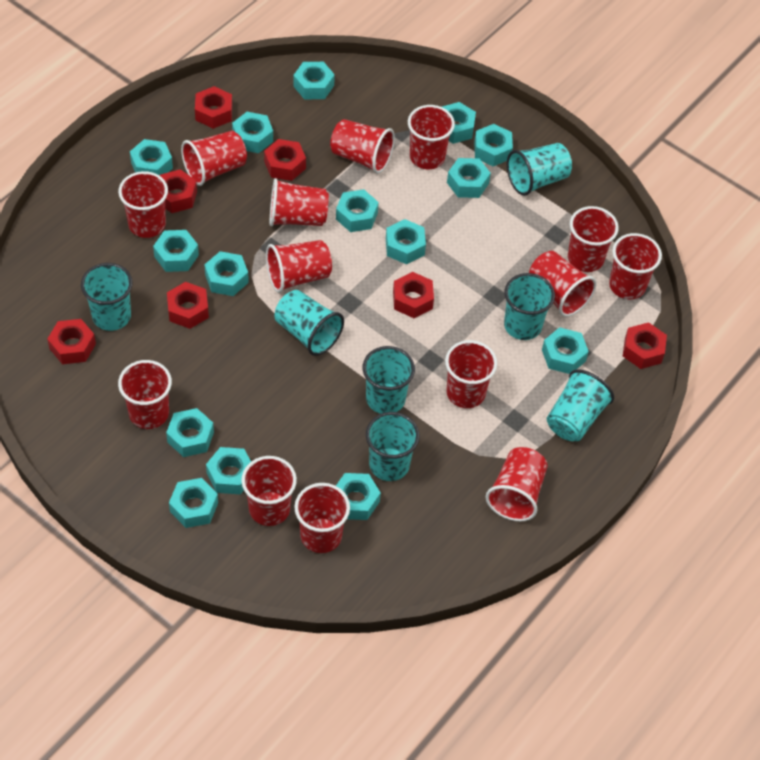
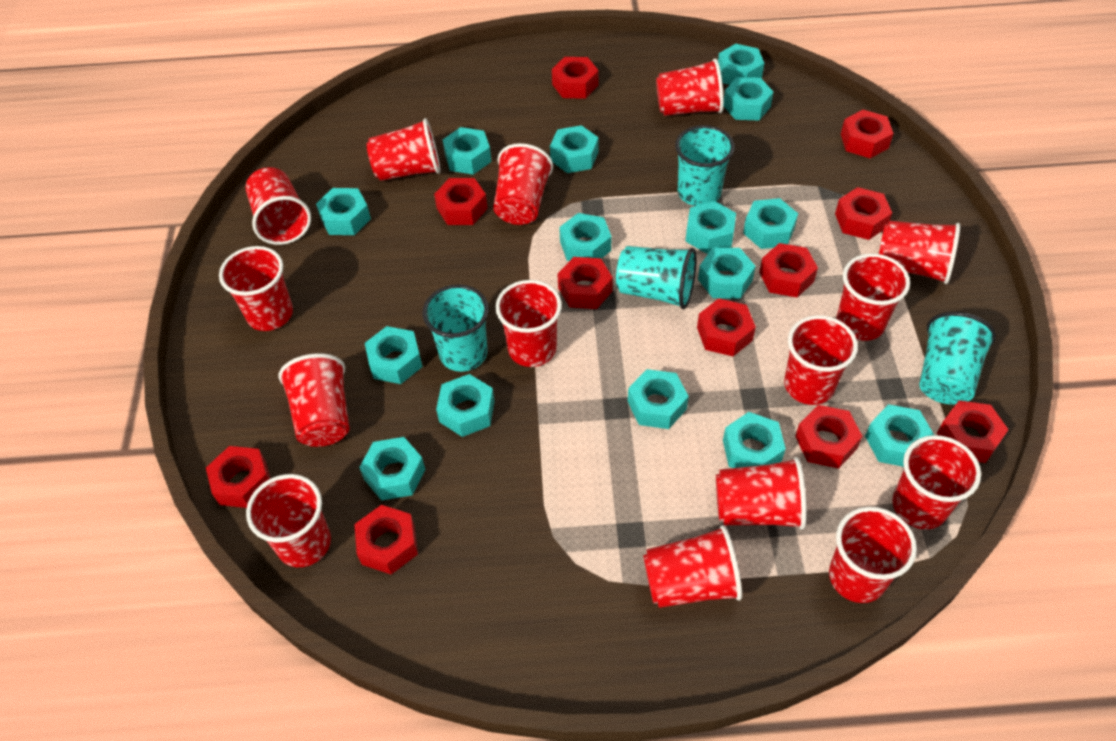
red cup: 14 -> 15
red nut: 7 -> 11
turquoise cup: 7 -> 4

